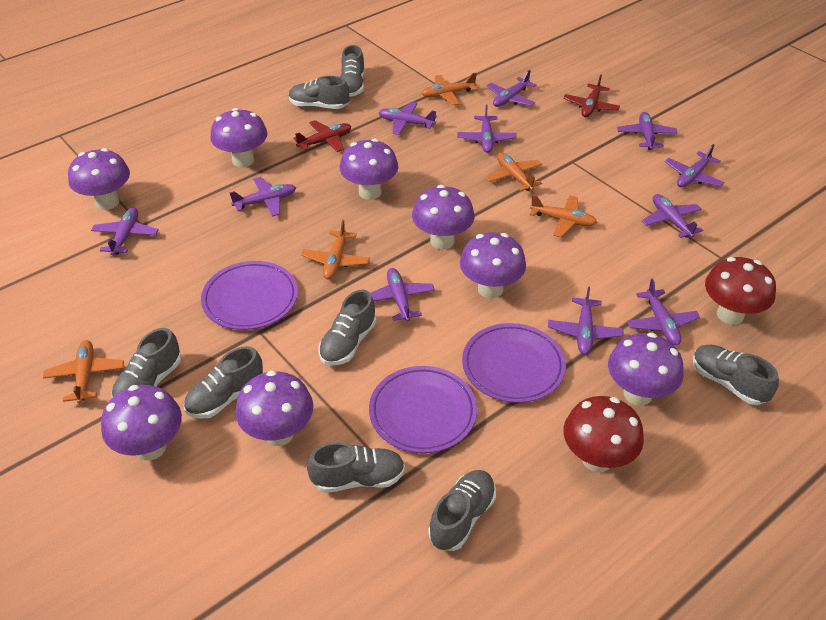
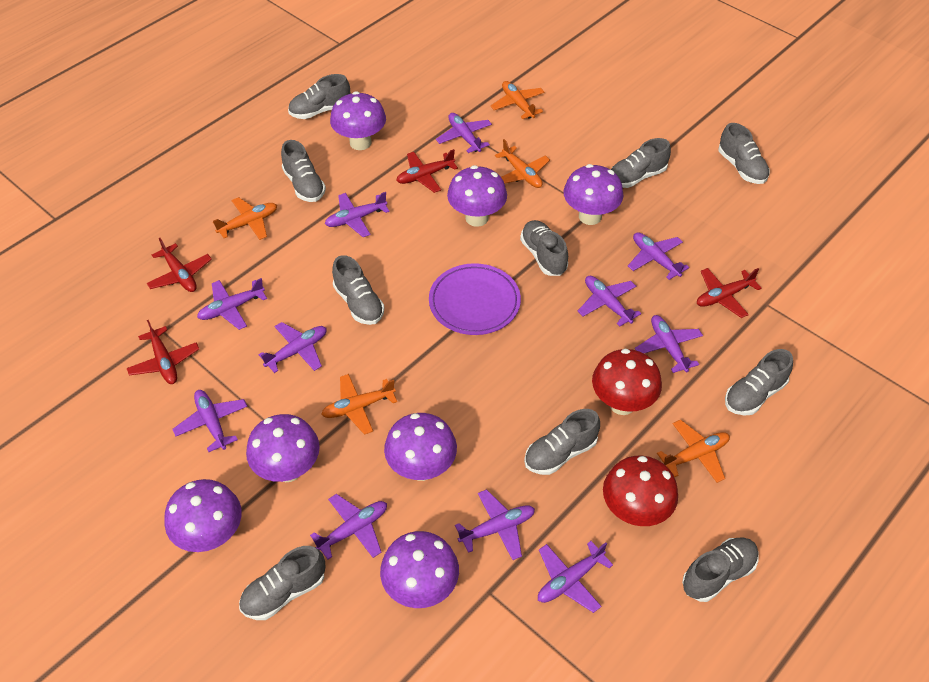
grey shoe: 8 -> 10
purple mushroom: 8 -> 7
purple plate: 3 -> 1
red plane: 2 -> 4

